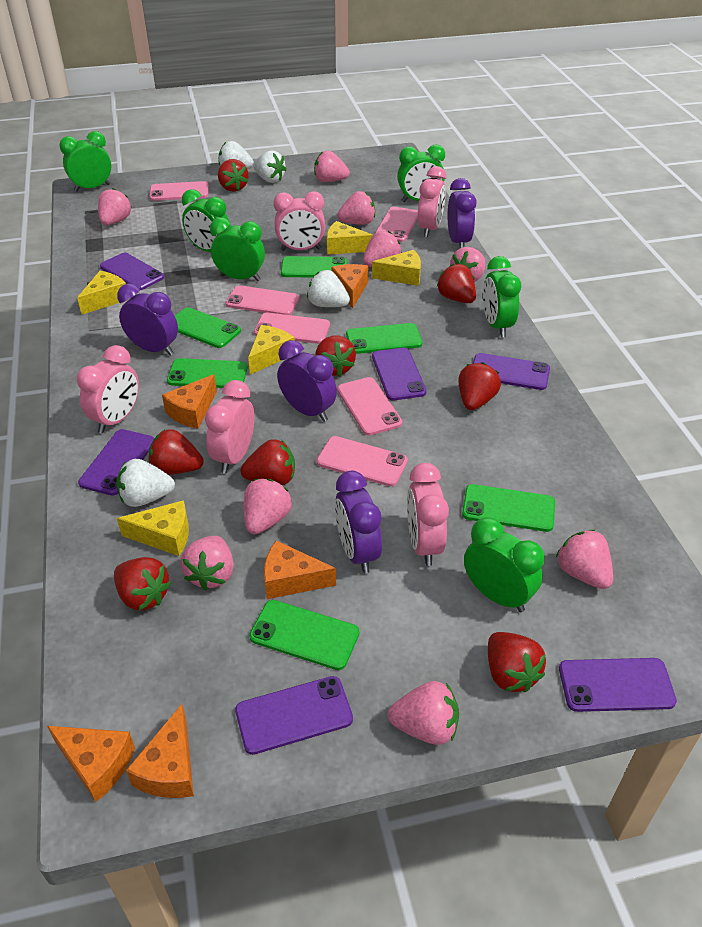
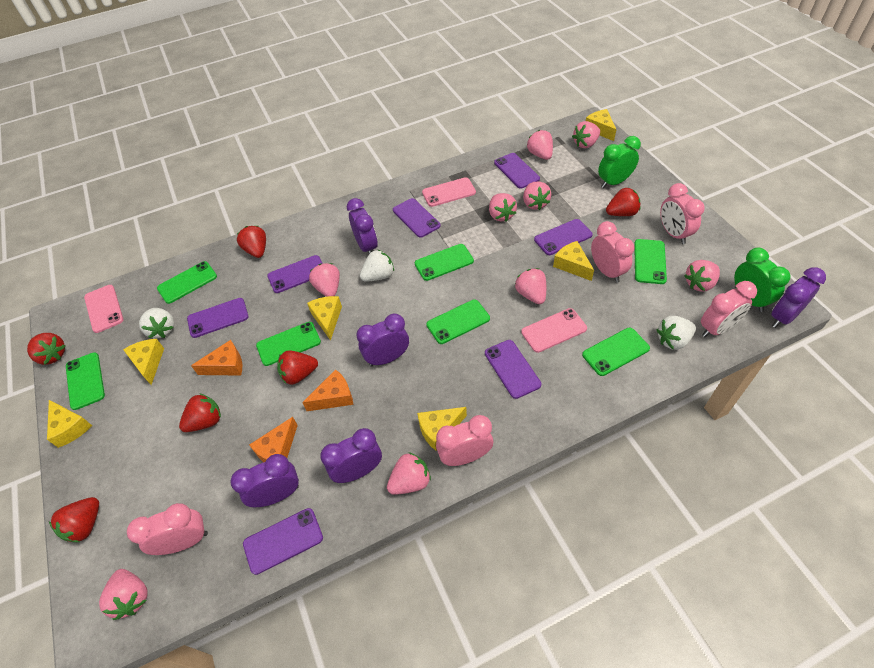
green clock: 6 -> 2
green phone: 6 -> 7
orange cheese: 5 -> 3
pink phone: 6 -> 3
purple clock: 4 -> 5
purple phone: 6 -> 7
red strawberry: 8 -> 6
white strawberry: 4 -> 3
yellow cheese: 5 -> 6

